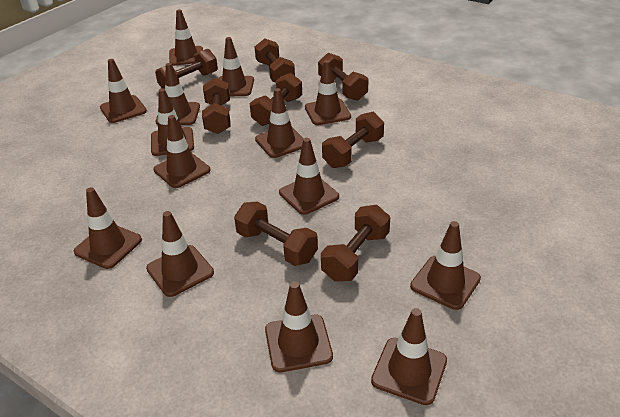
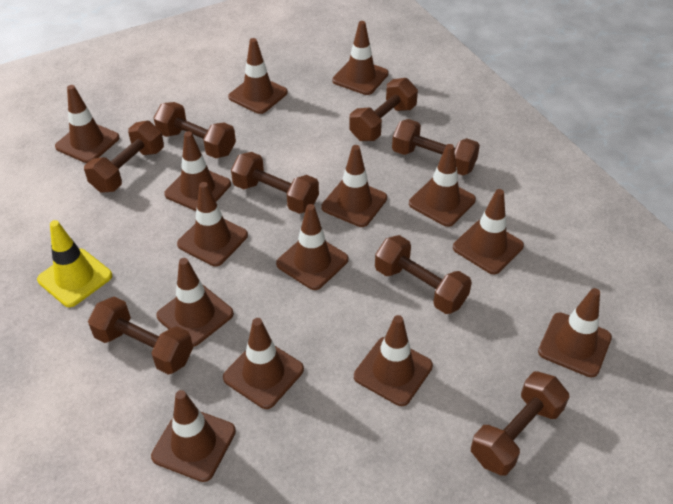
yellow traffic cone: 0 -> 1

